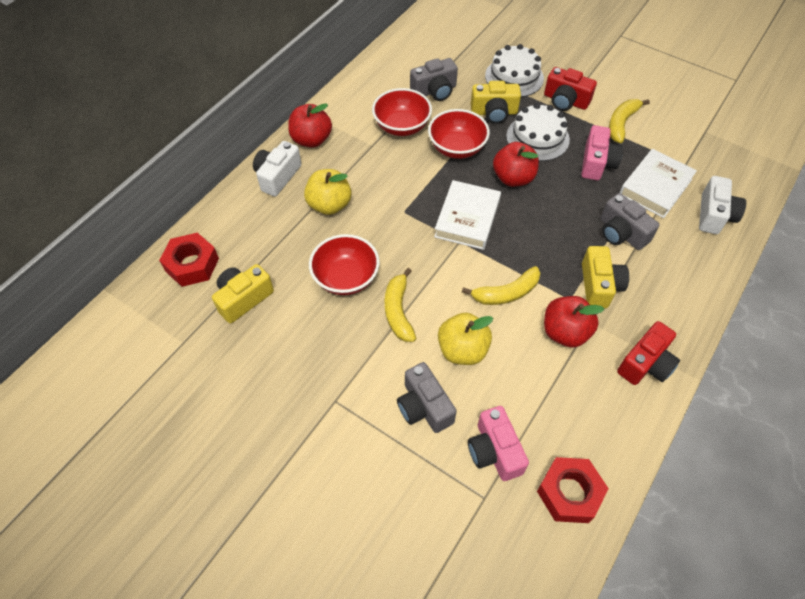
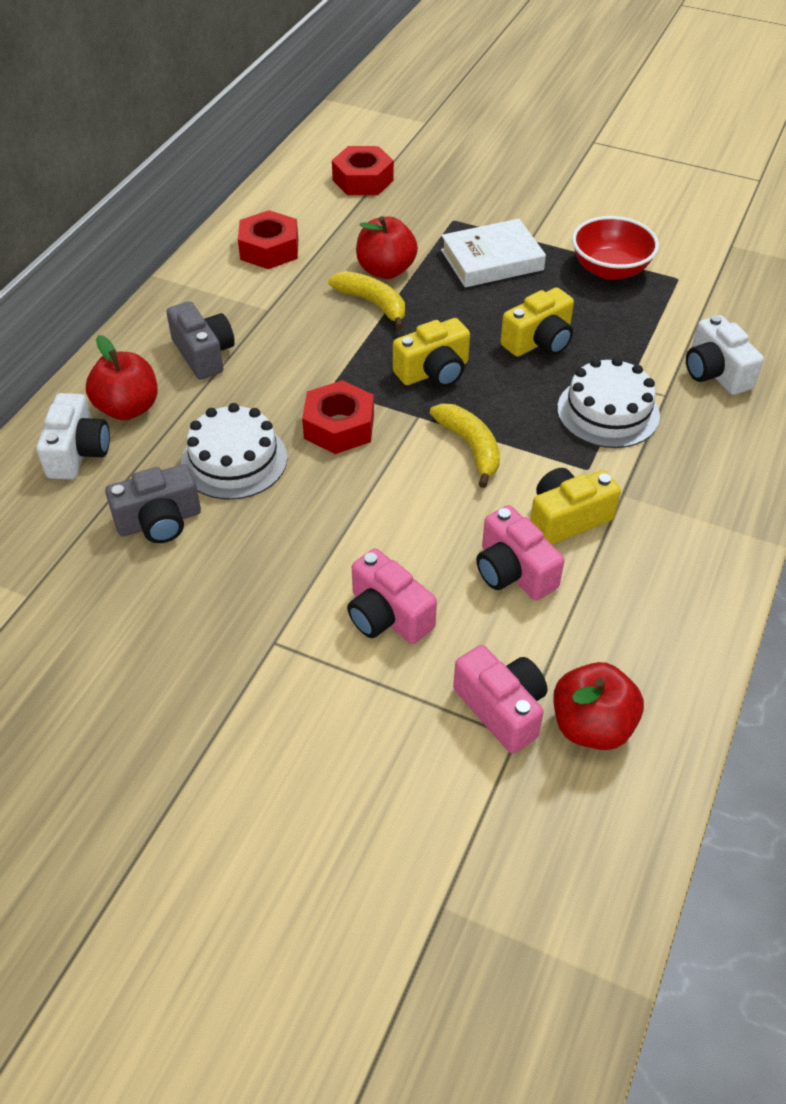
grey camera: 3 -> 2
pink camera: 2 -> 3
red bowl: 3 -> 1
red camera: 2 -> 0
red nut: 2 -> 3
white book: 2 -> 1
yellow apple: 2 -> 0
yellow banana: 3 -> 2

